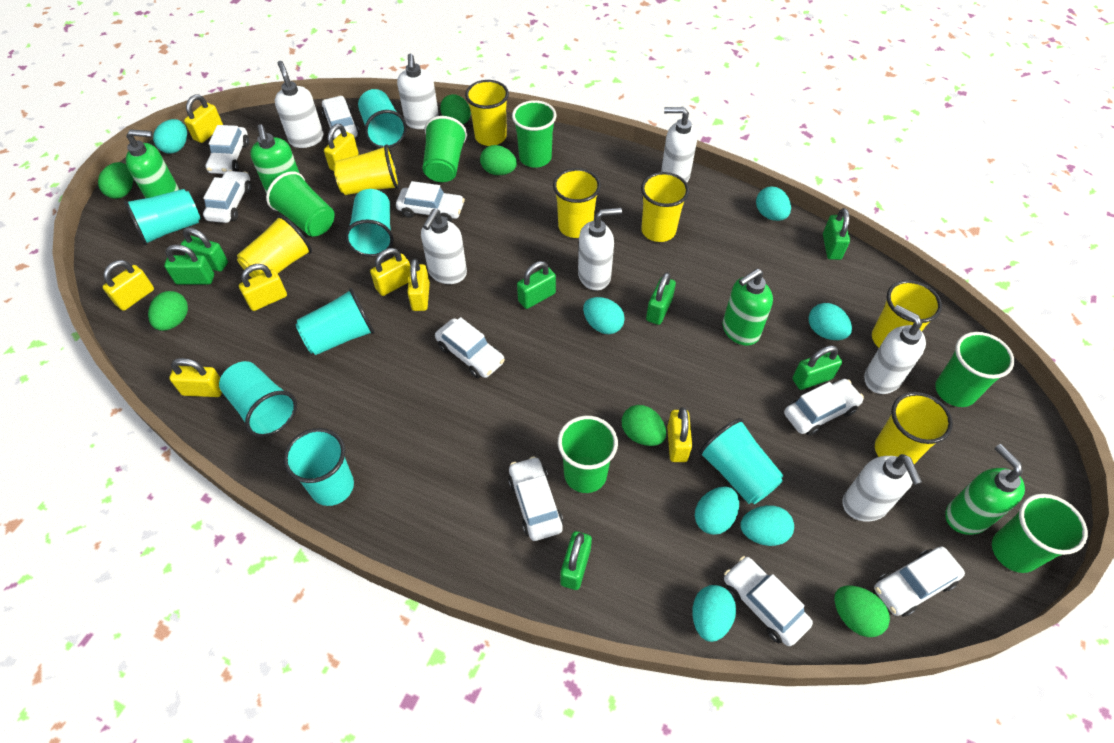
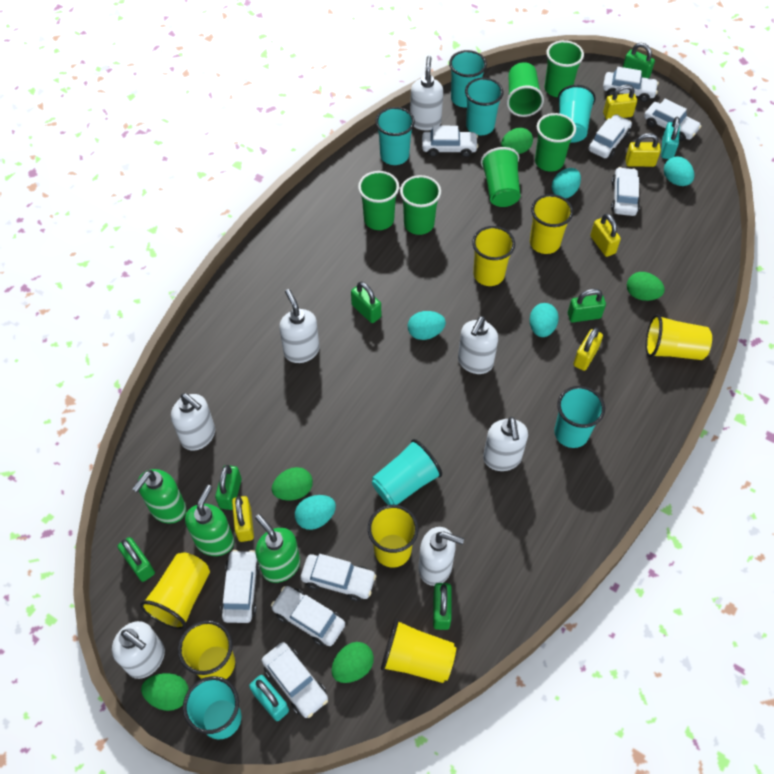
green egg: 6 -> 5
green padlock: 7 -> 6
green soap dispenser: 4 -> 3
turquoise egg: 7 -> 5
turquoise padlock: 0 -> 2
yellow padlock: 8 -> 5

